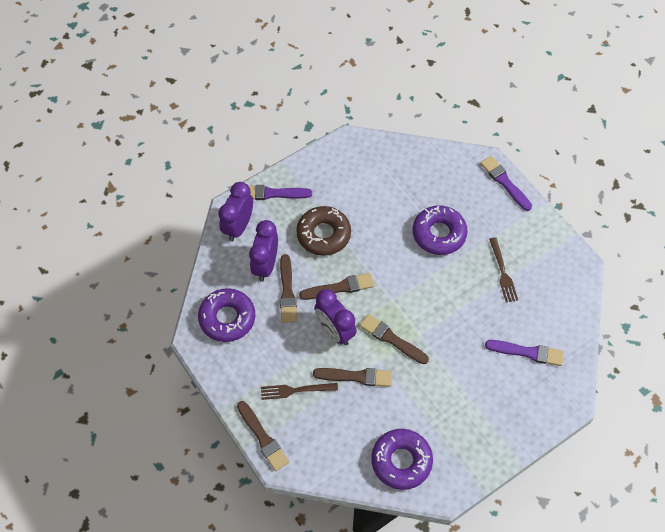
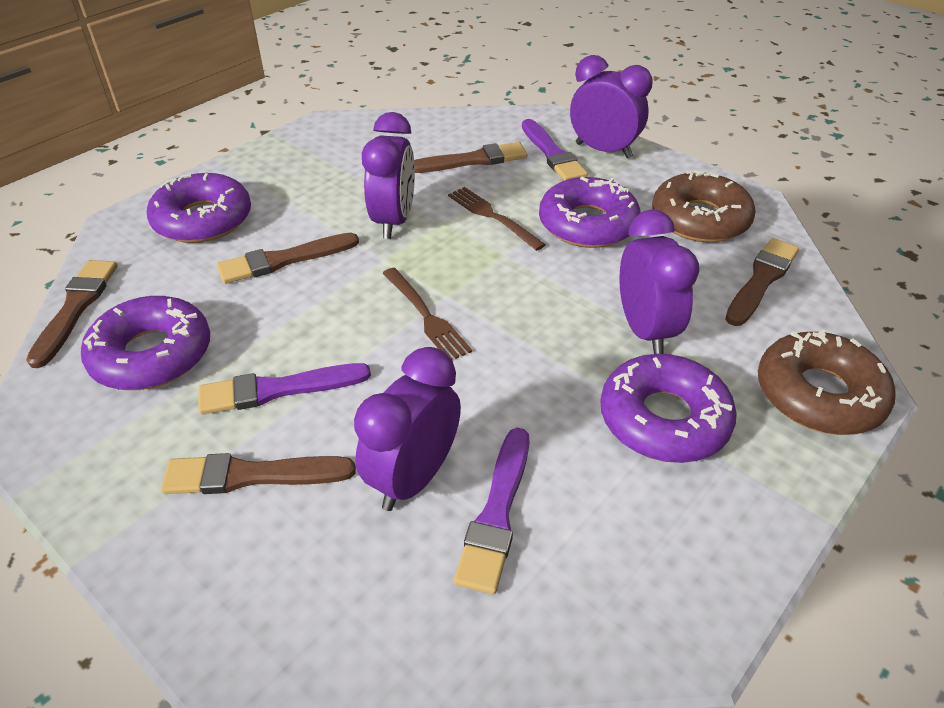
brown donut: 1 -> 2
purple clock: 3 -> 4
purple donut: 3 -> 4

